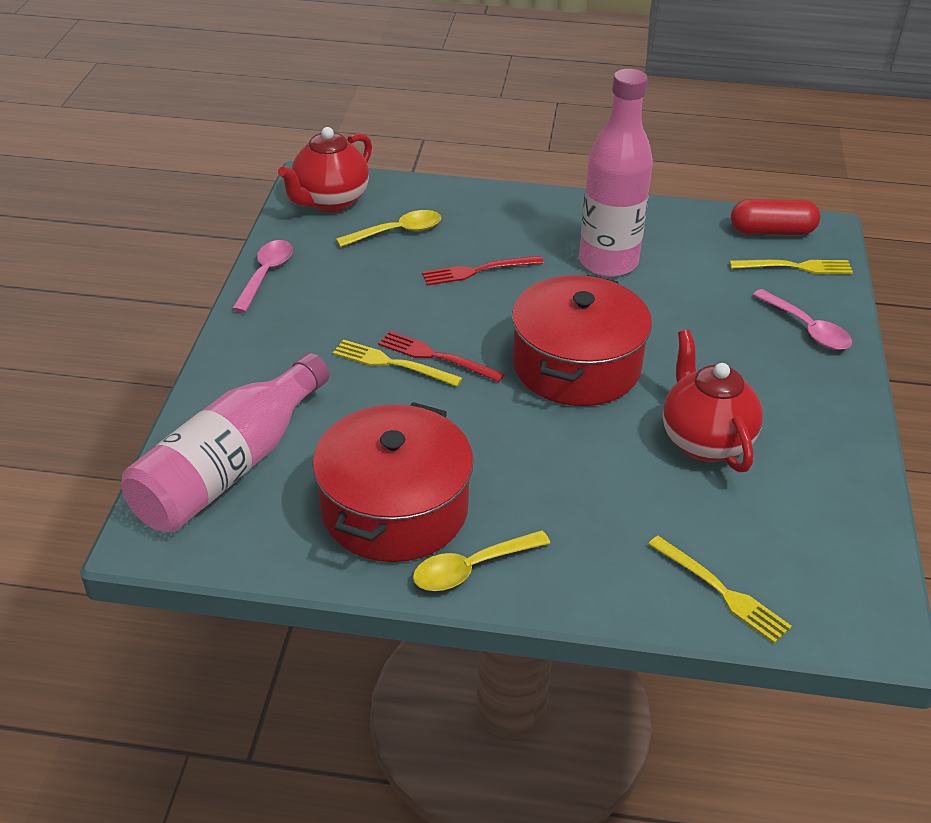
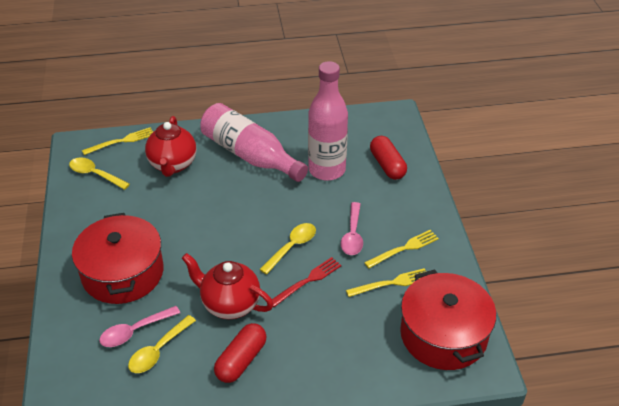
red capsule: 1 -> 2
red fork: 2 -> 1
yellow spoon: 2 -> 3

